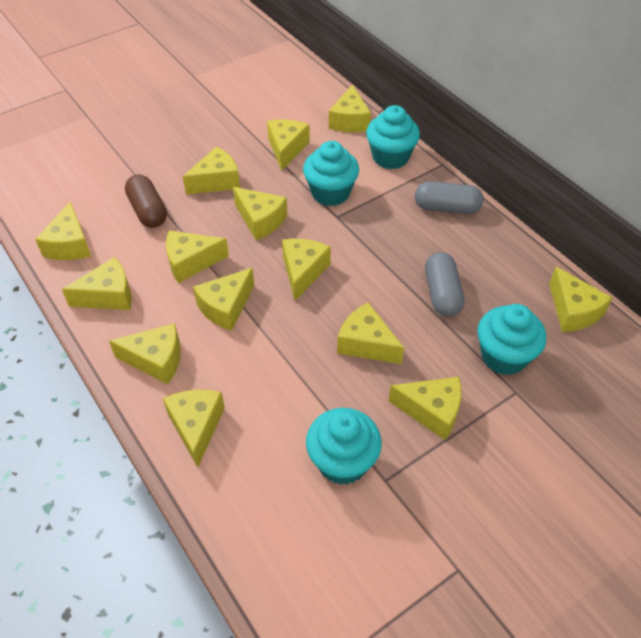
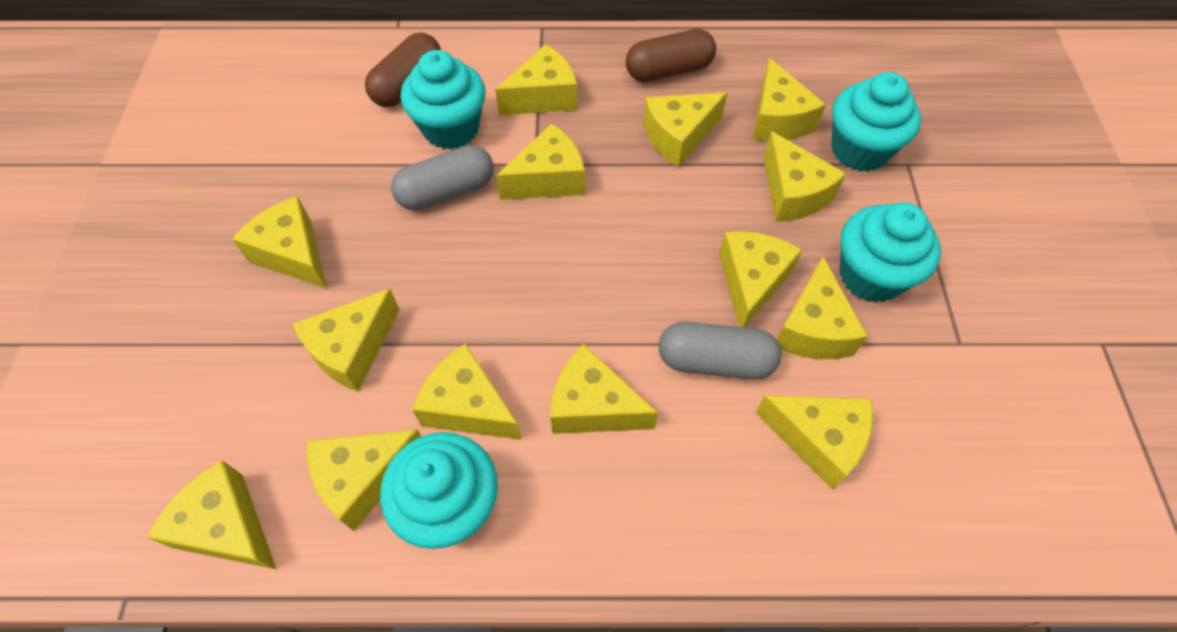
brown capsule: 1 -> 2

